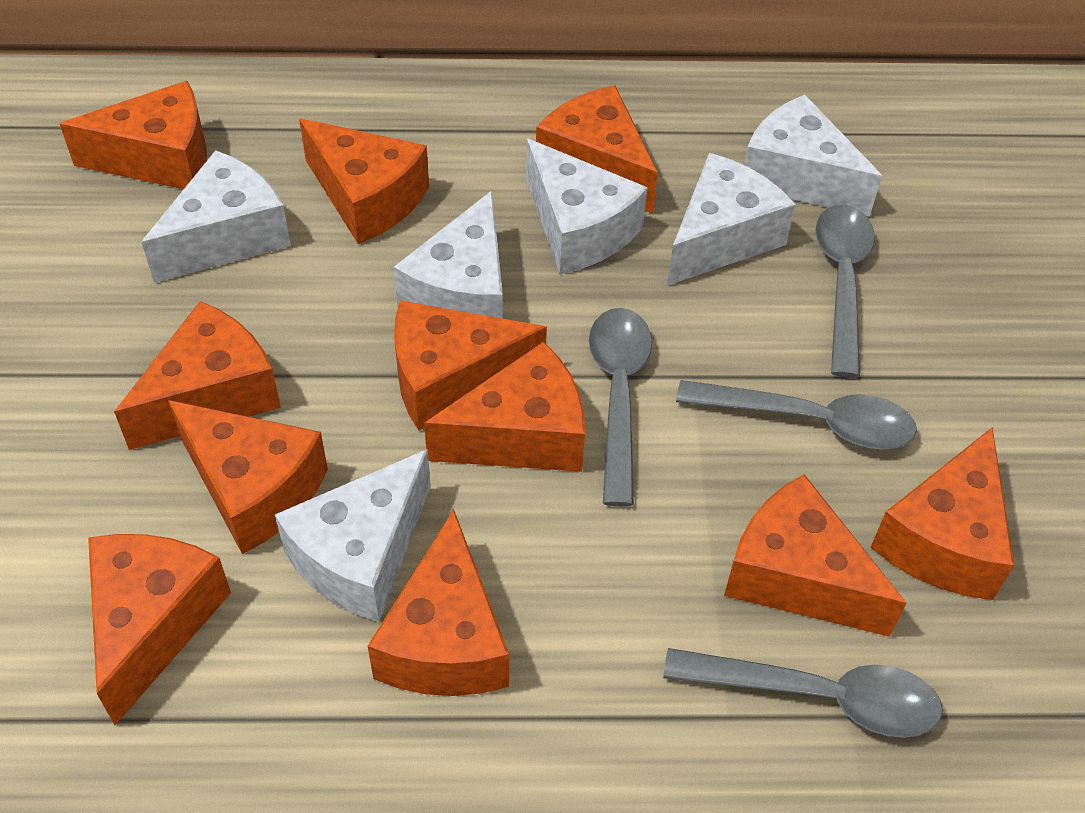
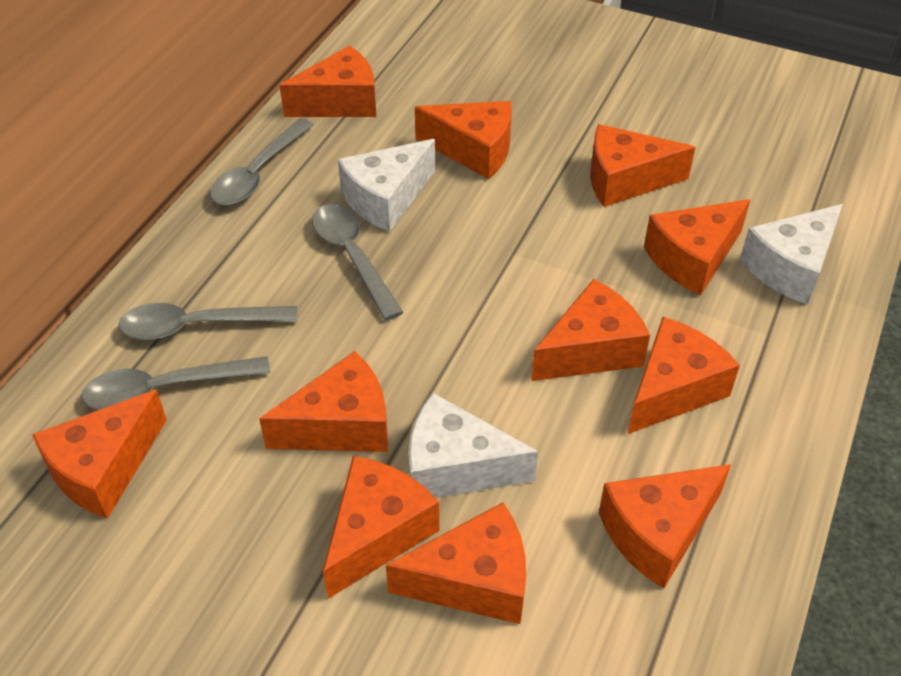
white cheese: 6 -> 3

